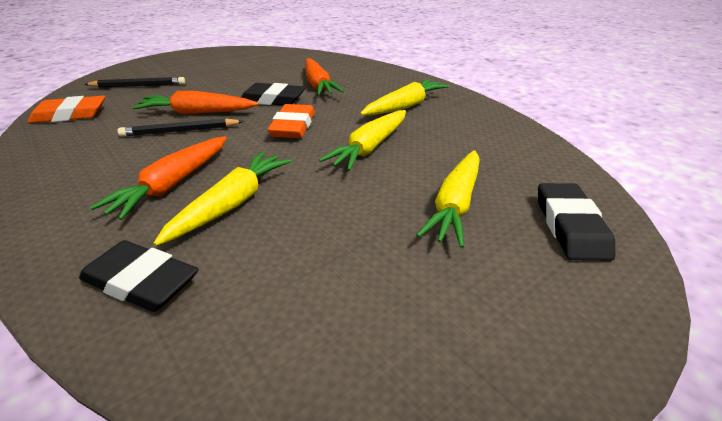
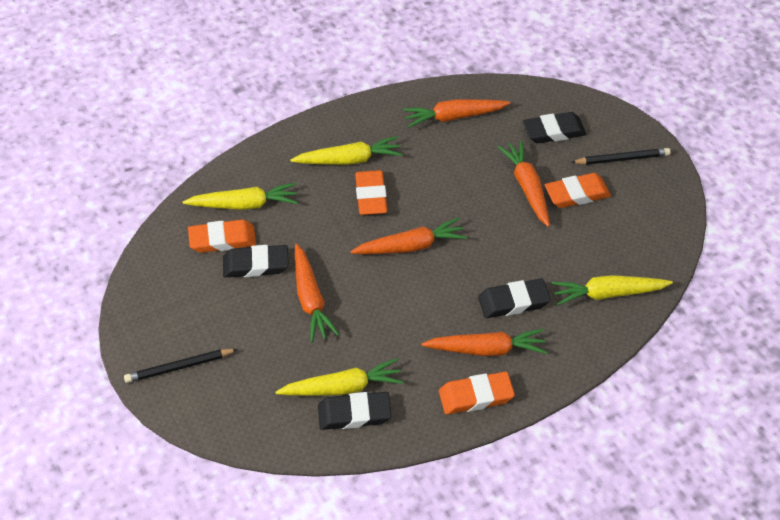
black eraser: 3 -> 4
orange carrot: 3 -> 5
orange eraser: 2 -> 4

